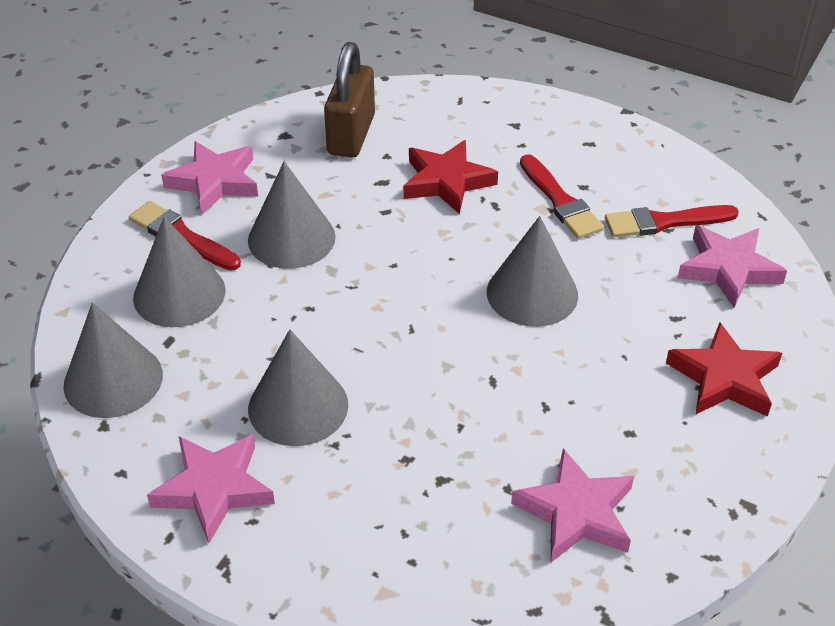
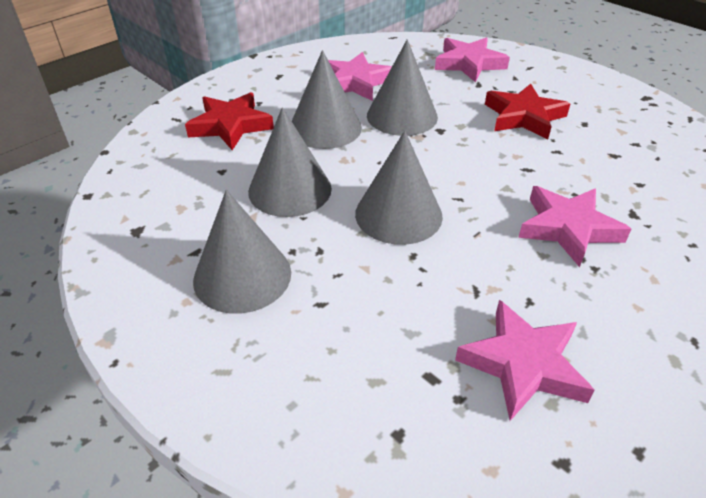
brown padlock: 1 -> 0
red brush: 3 -> 0

